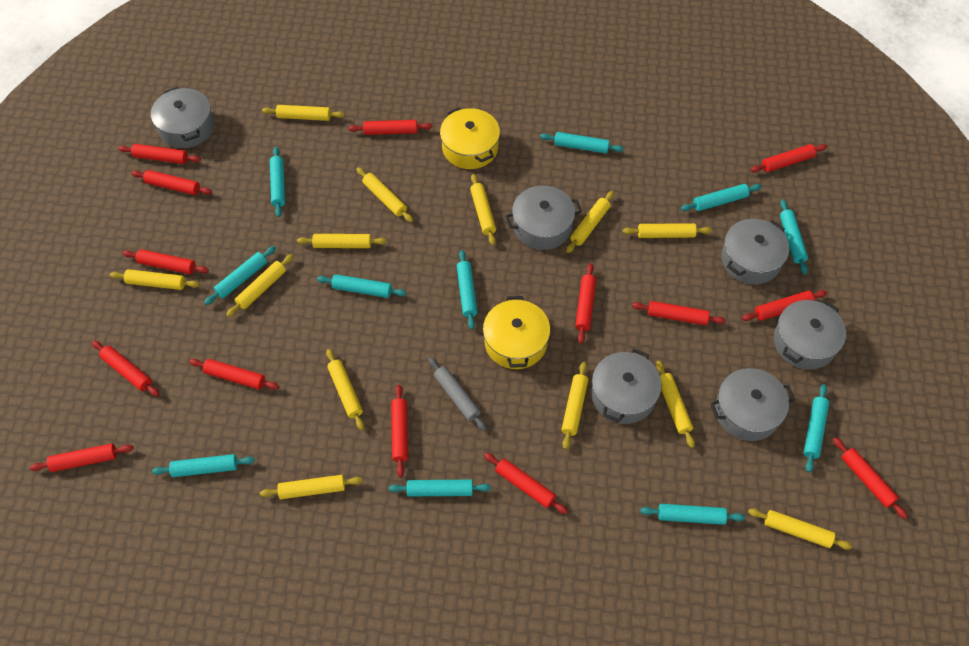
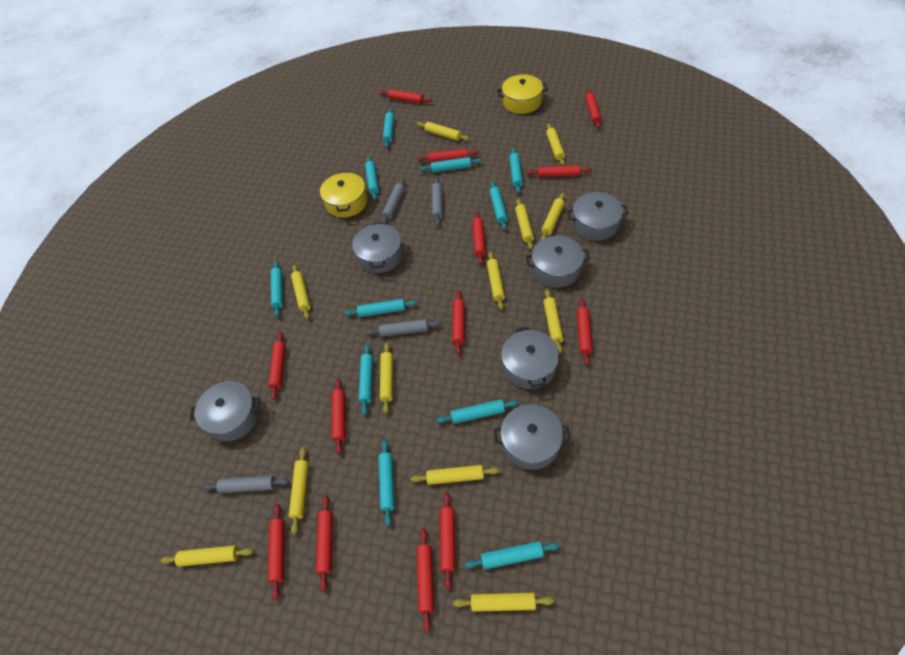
grey rolling pin: 1 -> 4
red rolling pin: 14 -> 13
yellow rolling pin: 13 -> 12

